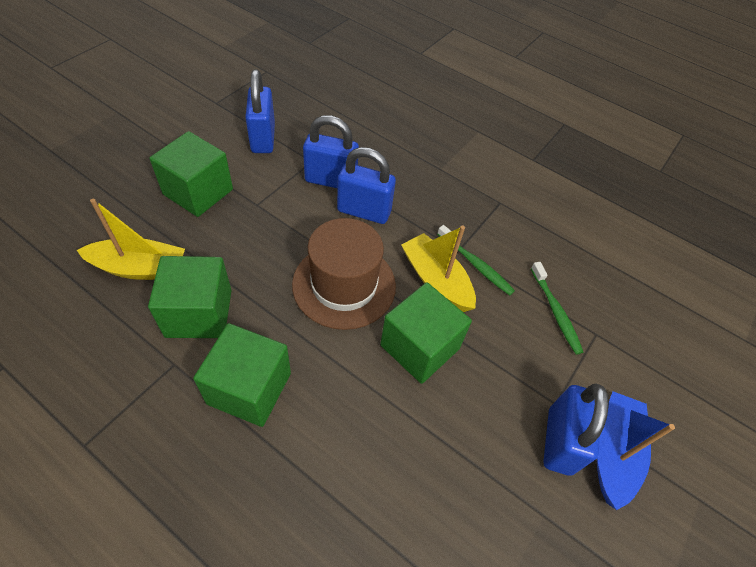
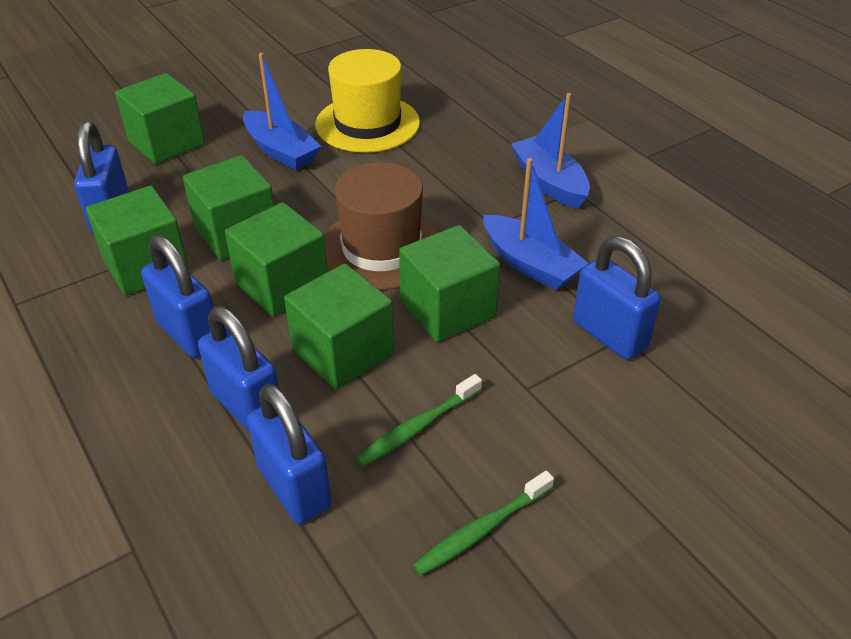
blue boat: 1 -> 3
blue padlock: 4 -> 5
green cube: 4 -> 6
yellow boat: 2 -> 0
yellow hat: 0 -> 1

